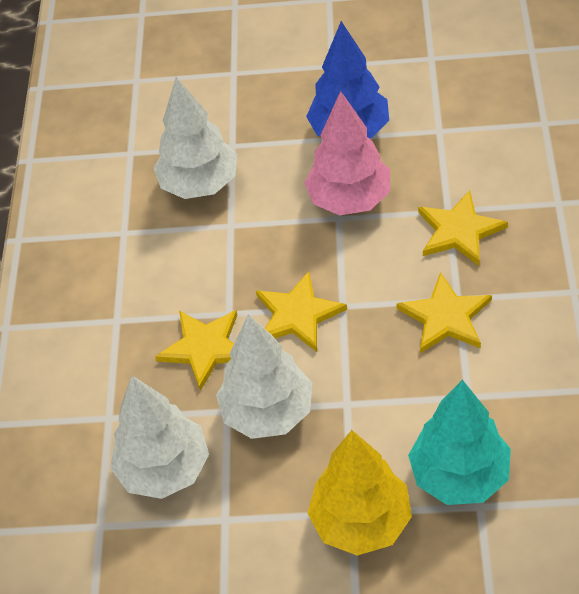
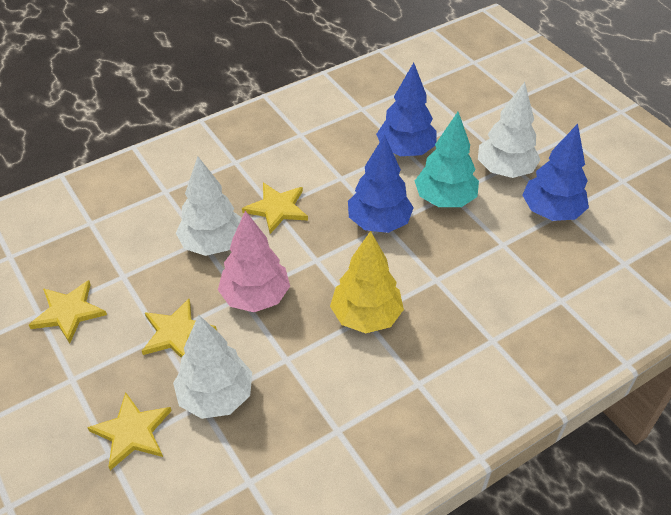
blue tree: 1 -> 3

